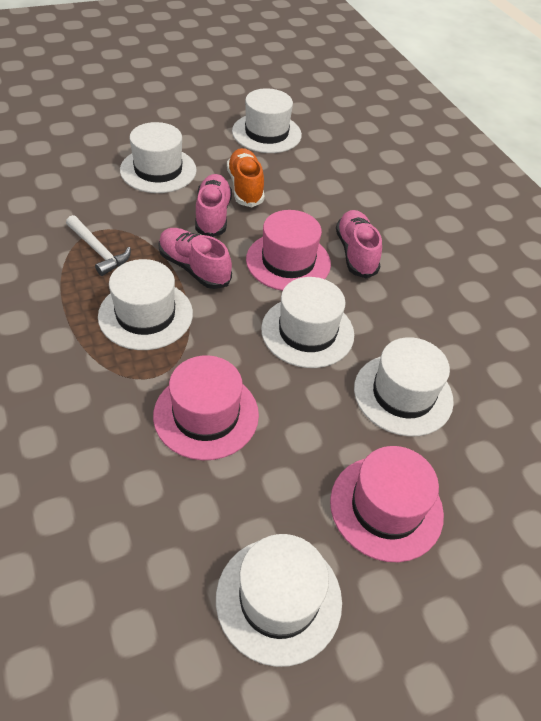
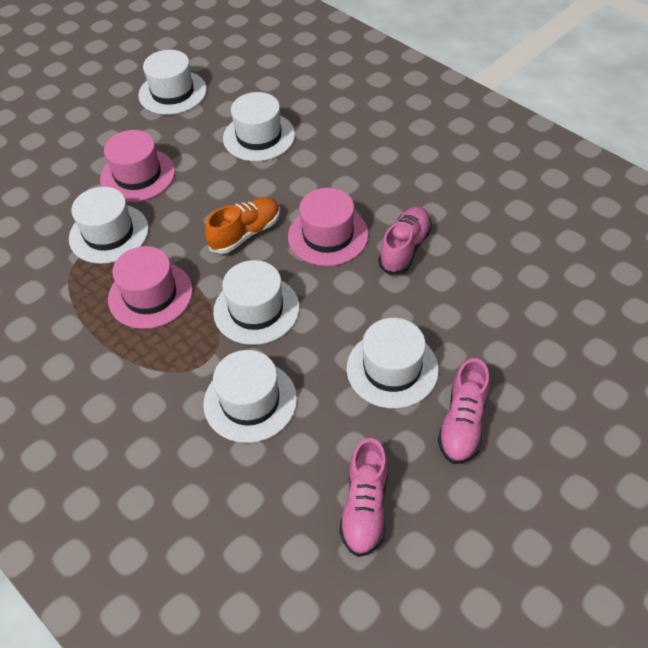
white hammer: 1 -> 0

